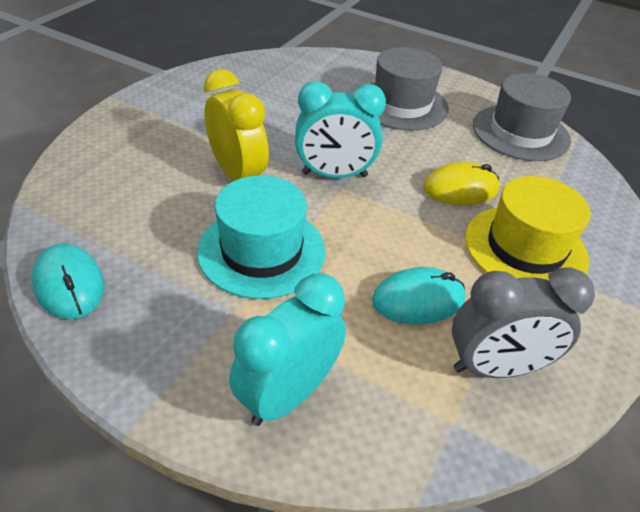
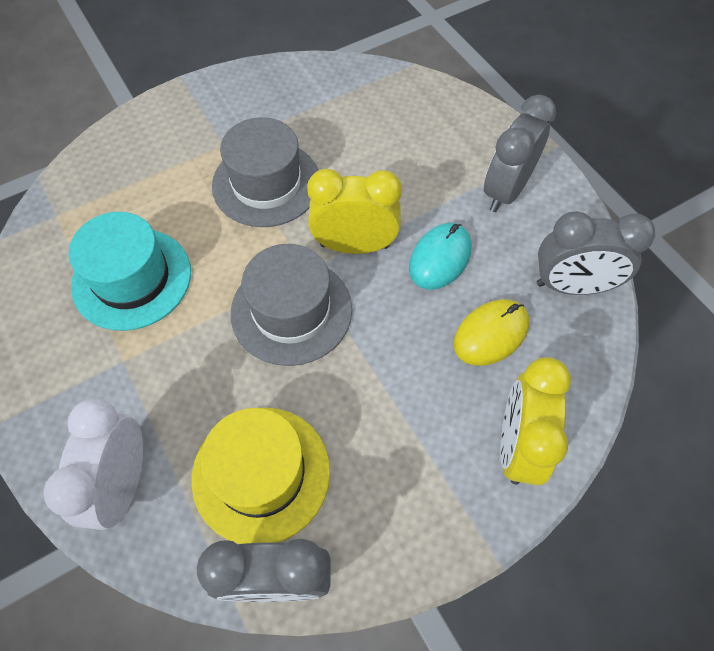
grey clock: 1 -> 3
turquoise clock: 2 -> 0
turquoise mouse: 2 -> 1
white clock: 0 -> 1
yellow clock: 1 -> 2

